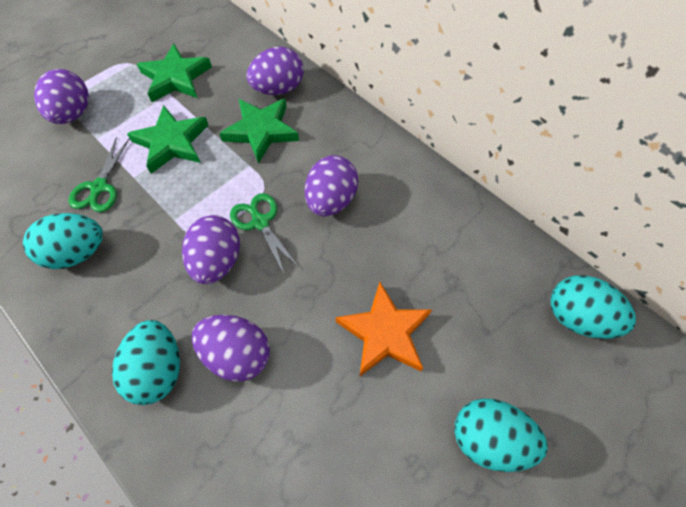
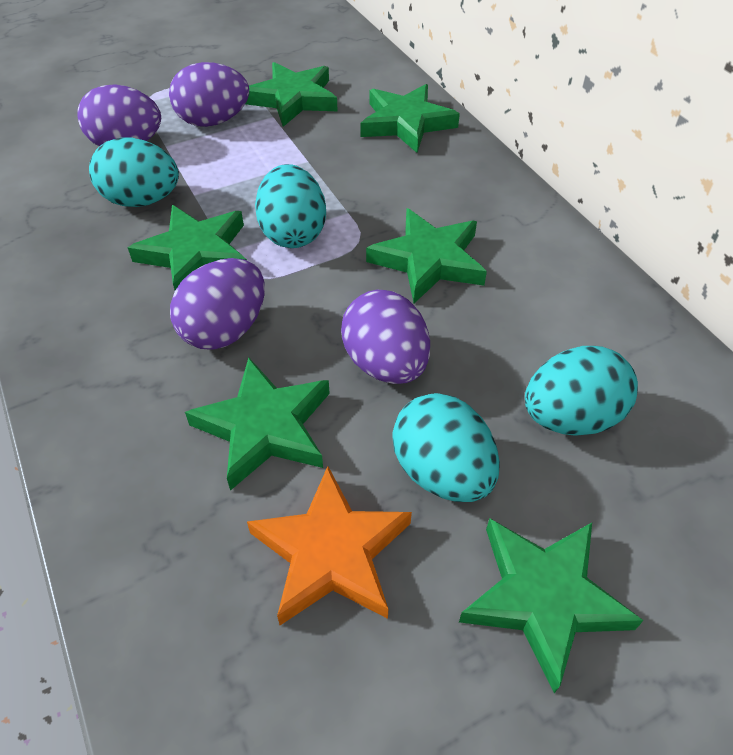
green scissors: 2 -> 0
green star: 3 -> 6
purple egg: 5 -> 4

